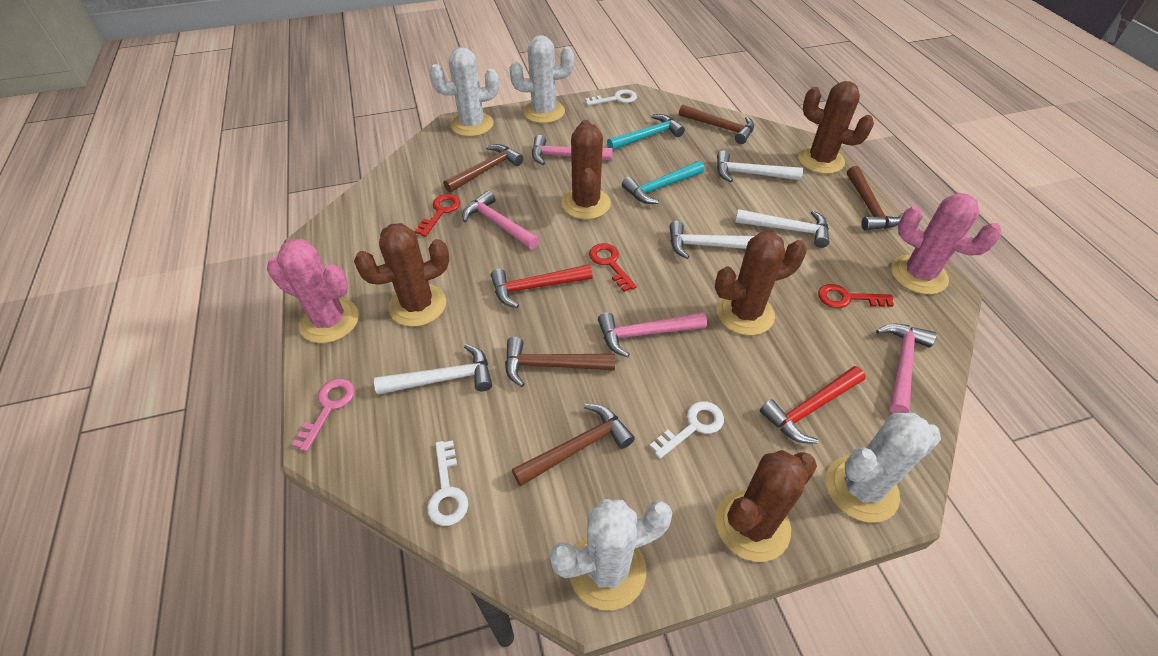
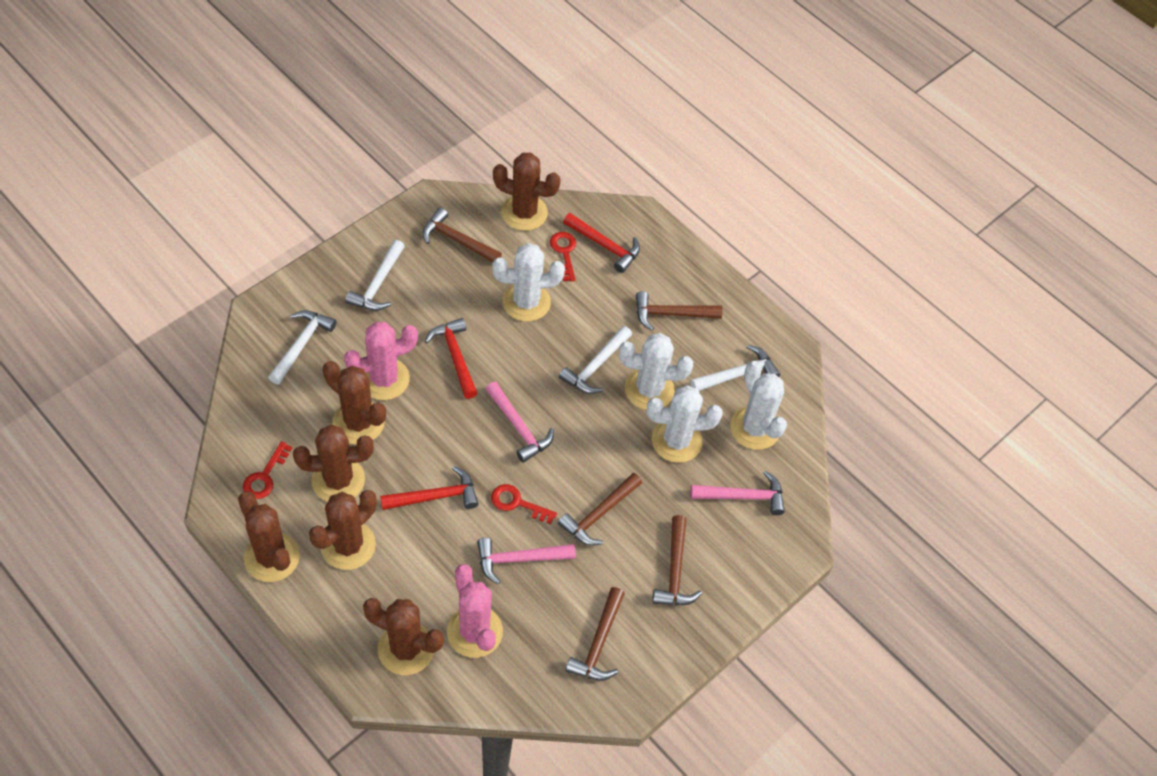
brown cactus: 5 -> 6
pink hammer: 4 -> 3
pink key: 1 -> 0
red hammer: 2 -> 3
turquoise hammer: 2 -> 0
white key: 3 -> 0

